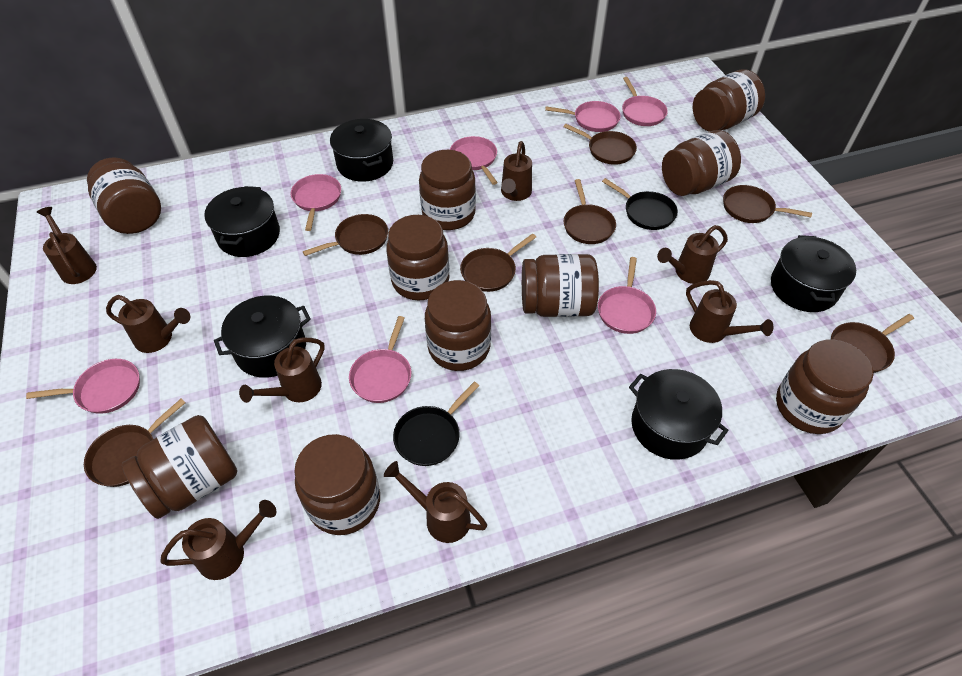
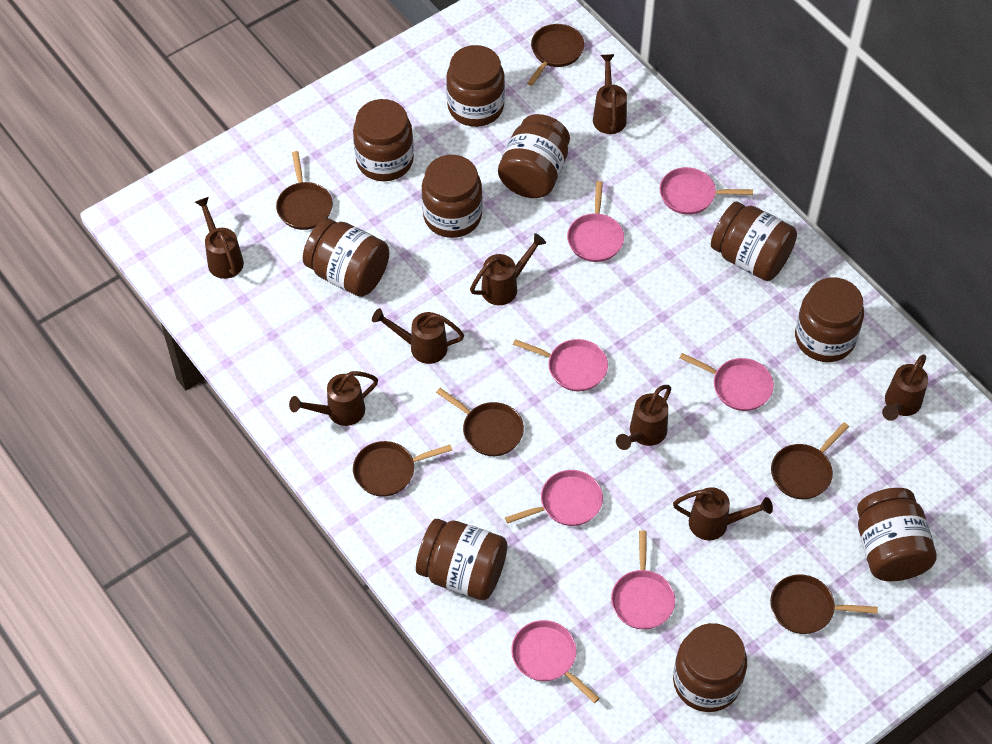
black pan: 2 -> 0
black pot: 5 -> 0
brown pan: 7 -> 6

